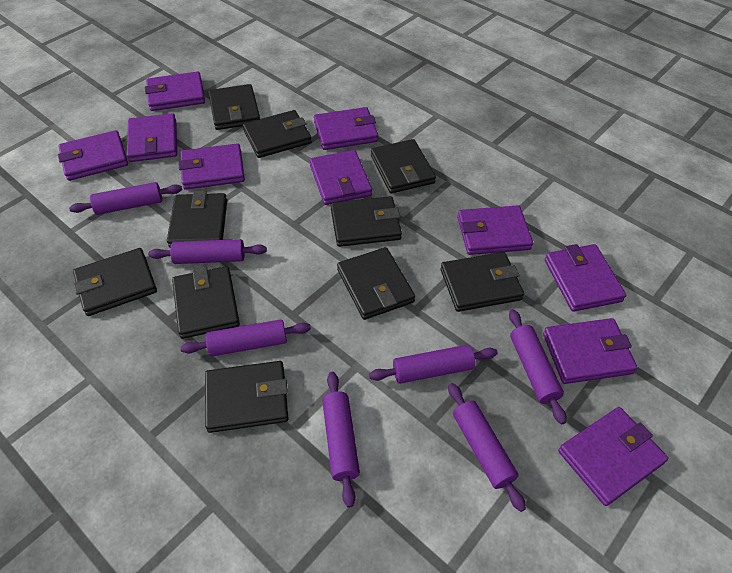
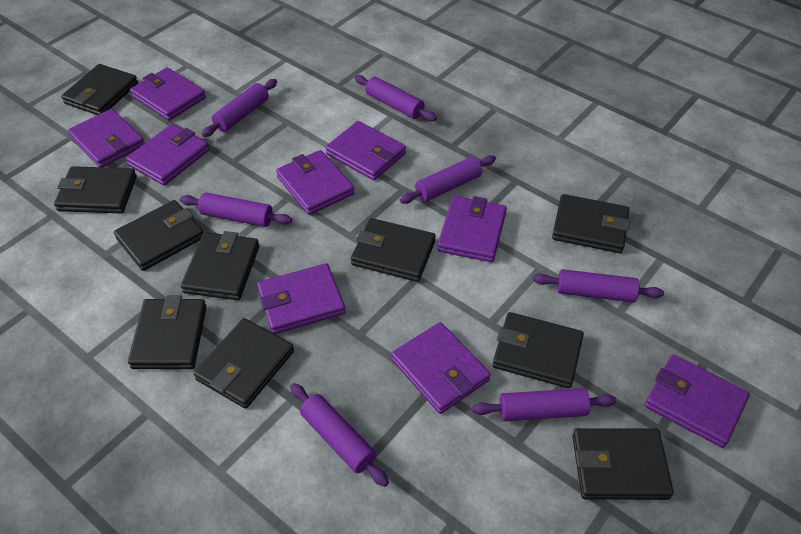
purple wallet: 10 -> 9

